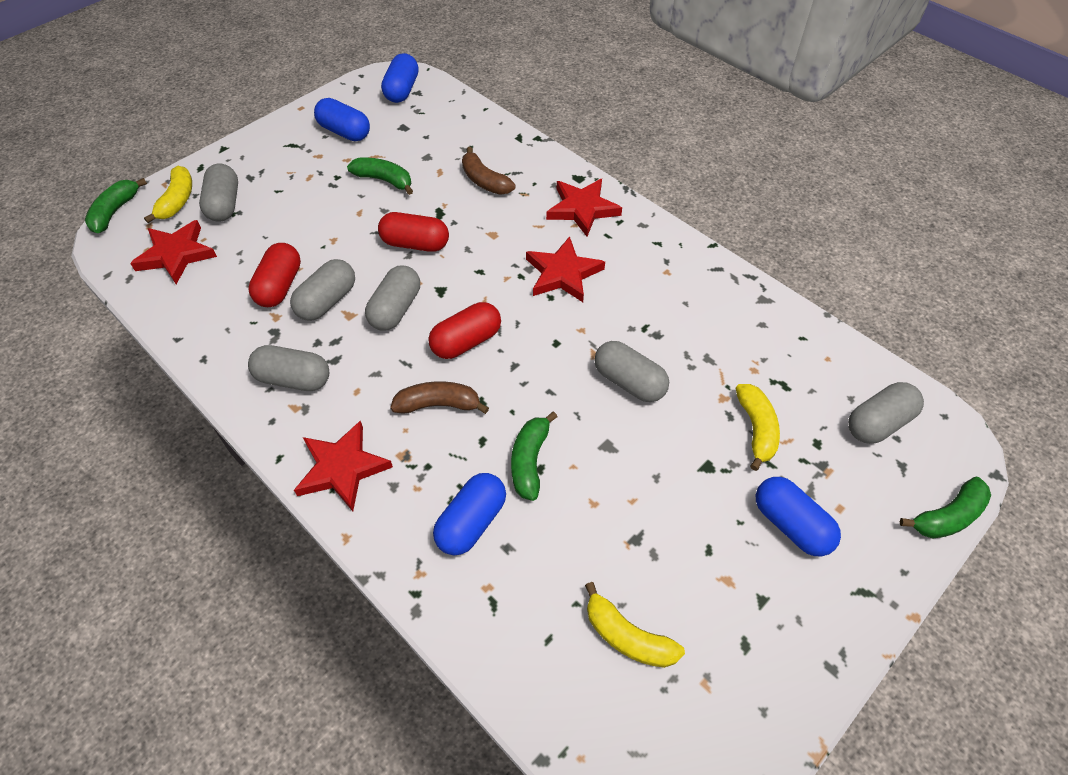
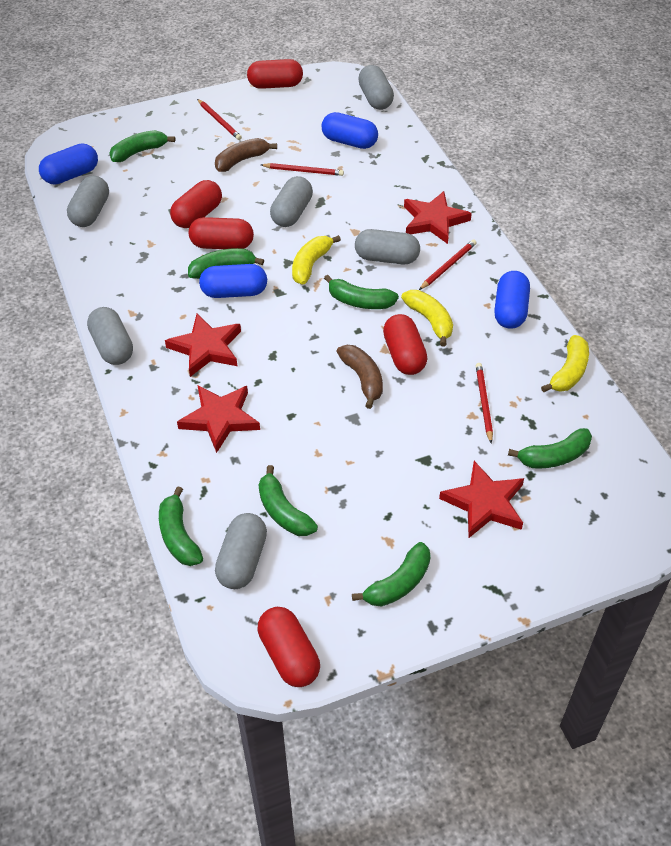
green banana: 4 -> 7
red capsule: 3 -> 5
red pencil: 0 -> 4

